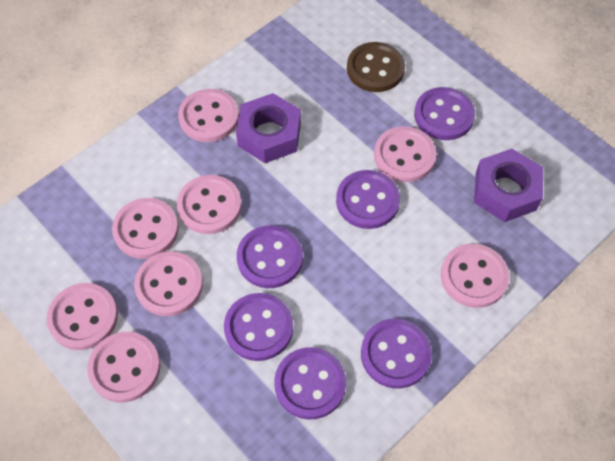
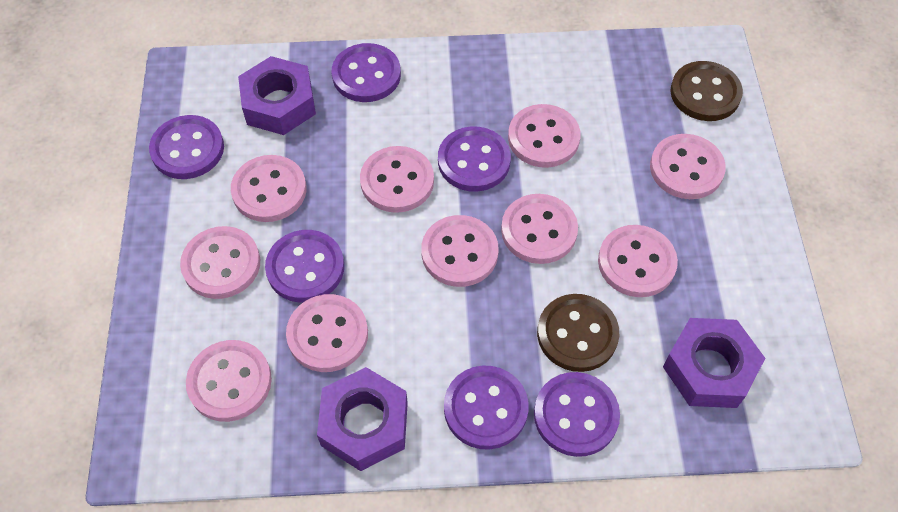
brown button: 1 -> 2
pink button: 8 -> 10
purple nut: 2 -> 3

